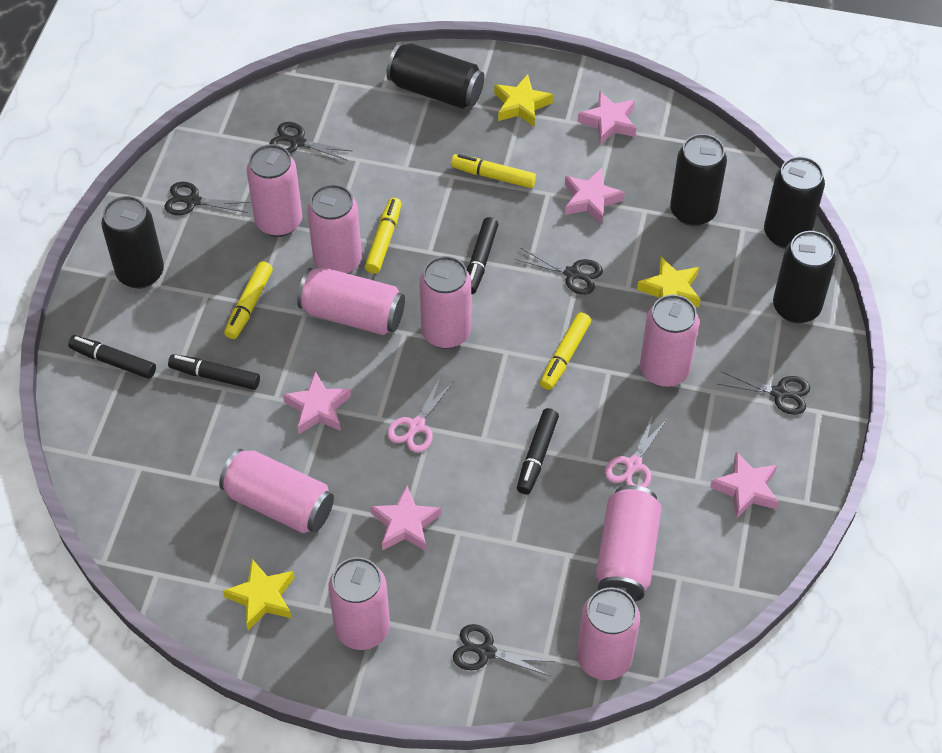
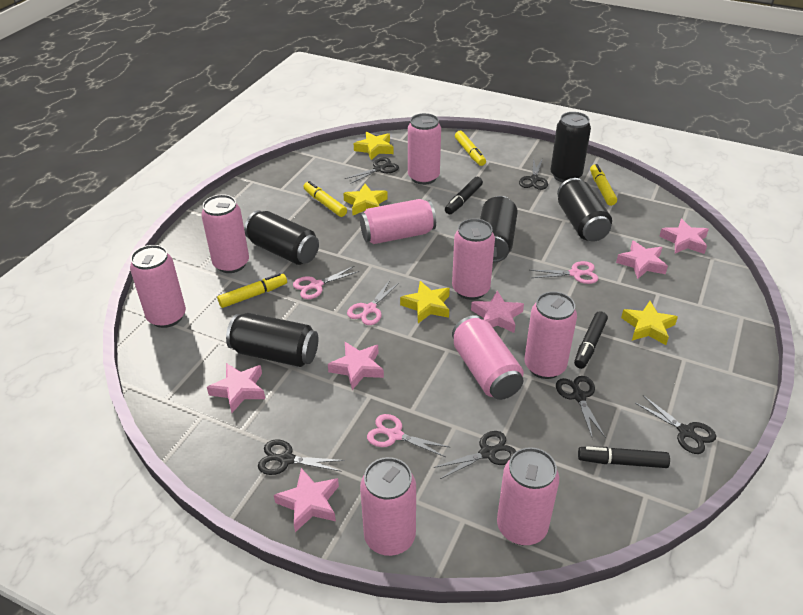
black marker: 4 -> 3
black scissors: 5 -> 6
pink scissors: 2 -> 4
pink star: 5 -> 6
yellow star: 3 -> 4

